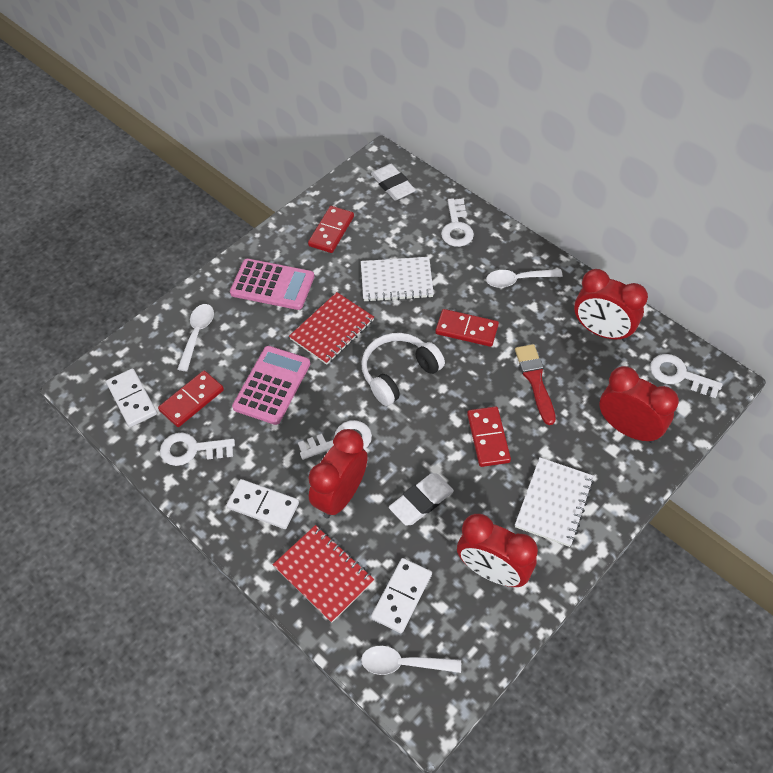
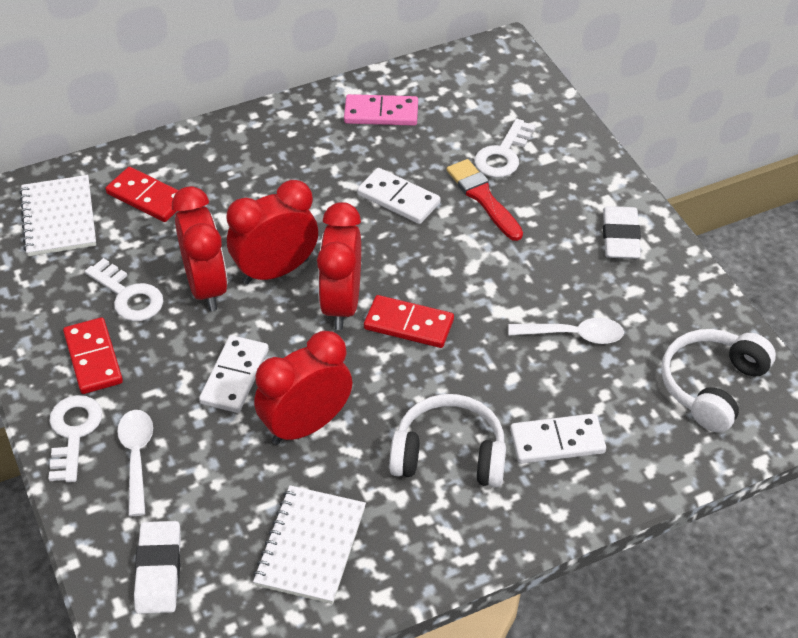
pink calculator: 2 -> 0
pink domino: 0 -> 1
red domino: 4 -> 3
red notebook: 2 -> 0
white headphones: 1 -> 2
white key: 4 -> 3
white spoon: 3 -> 2

